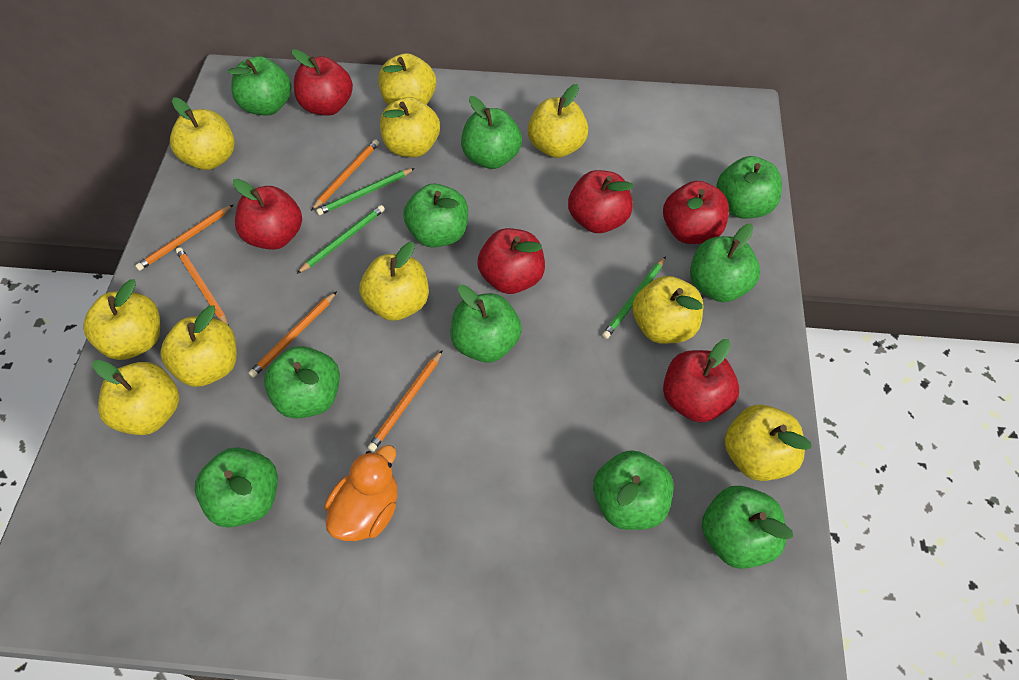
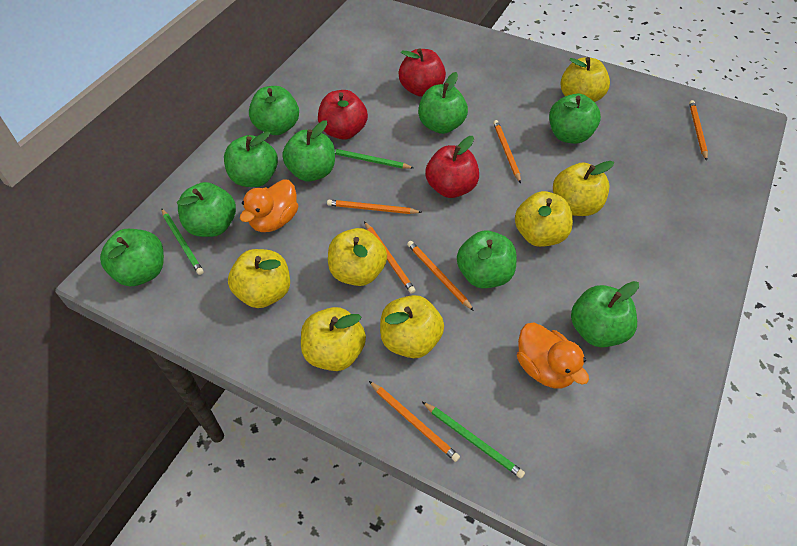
green apple: 10 -> 9
orange duck: 1 -> 2
orange pencil: 5 -> 6
red apple: 6 -> 3
yellow apple: 10 -> 7

